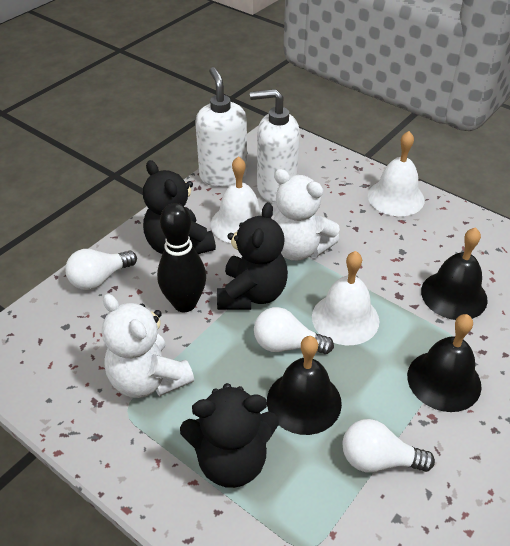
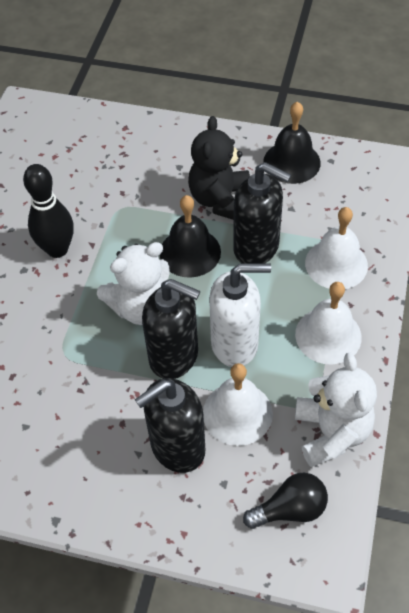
black bell: 3 -> 2
black light bulb: 0 -> 1
black soap dispenser: 0 -> 3
black teddy bear: 3 -> 1
white light bulb: 3 -> 0
white soap dispenser: 2 -> 1

